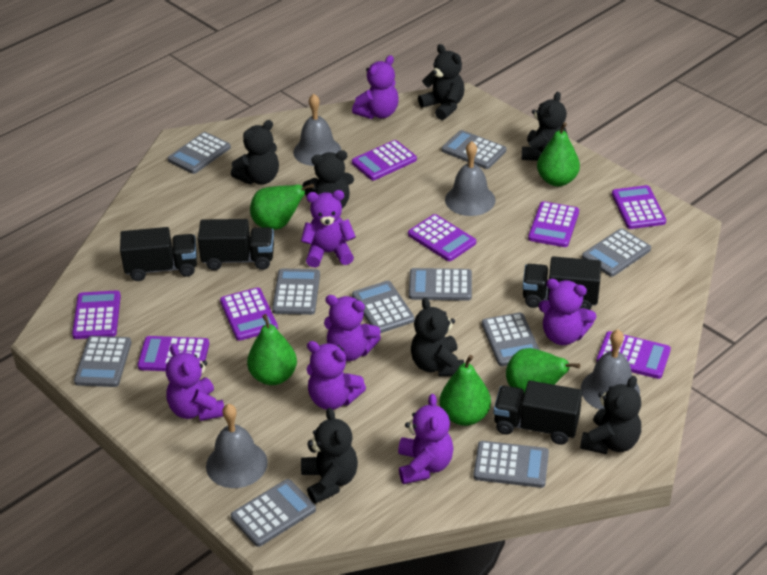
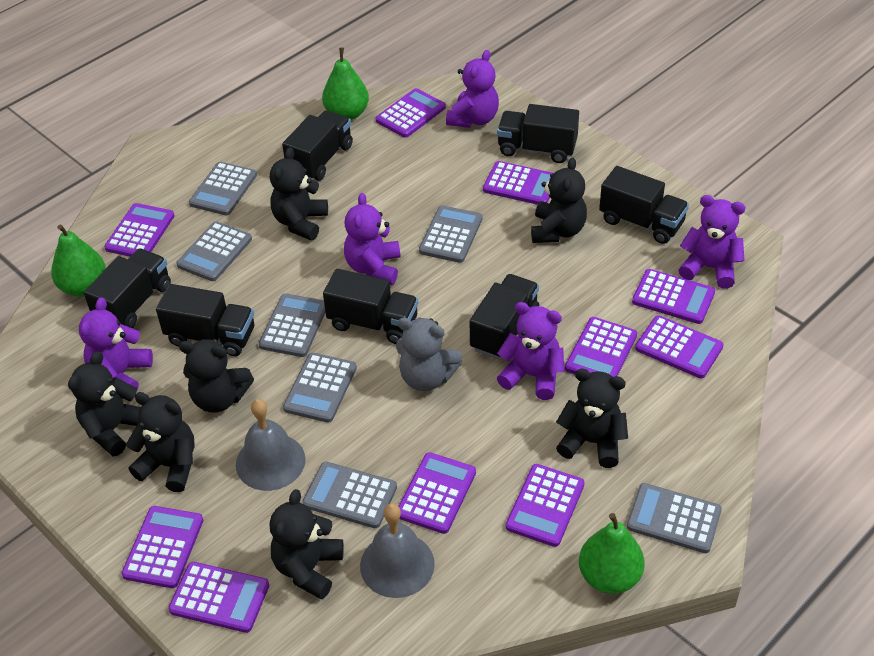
black truck: 4 -> 7
green pear: 5 -> 3
grey bell: 4 -> 2
grey calculator: 10 -> 7
grey teddy bear: 0 -> 1
purple calculator: 8 -> 10
purple teddy bear: 7 -> 5

